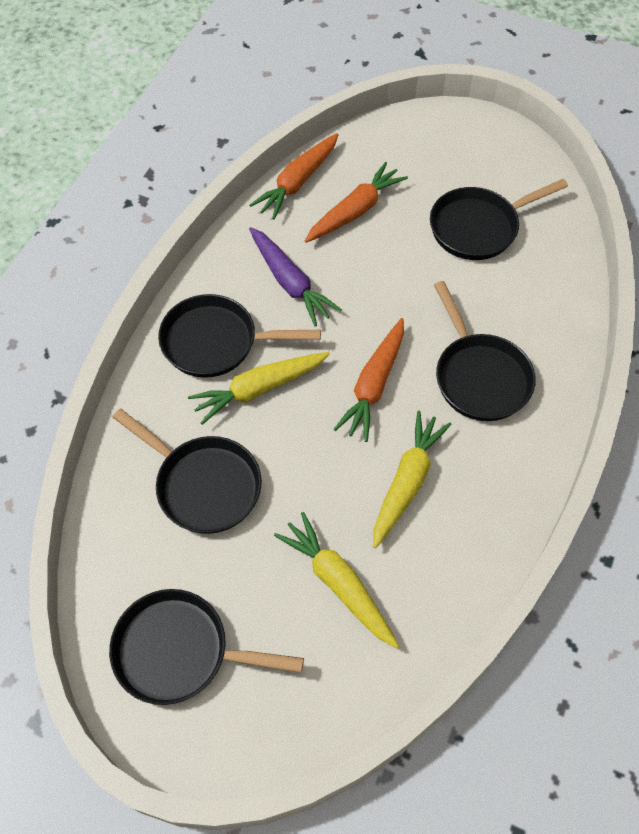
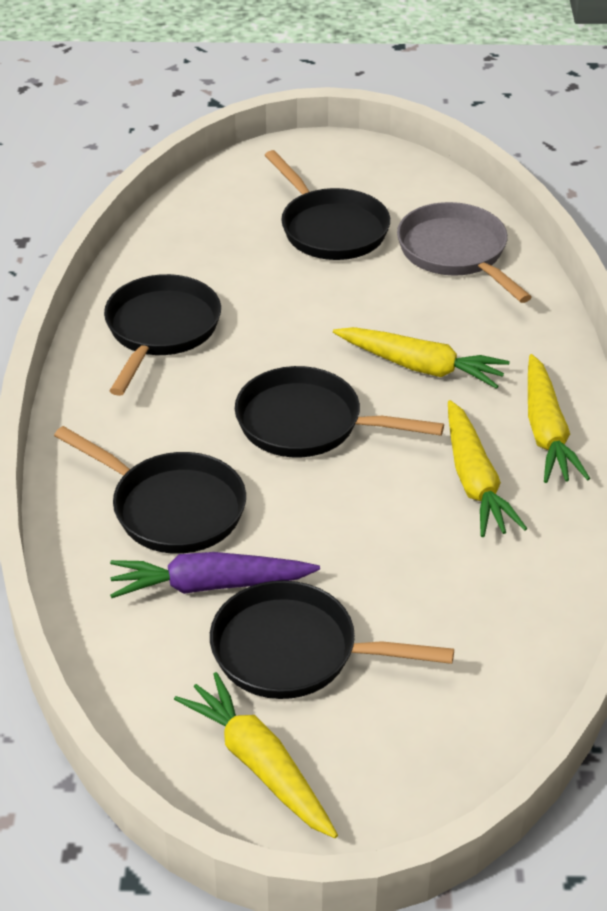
grey pan: 0 -> 1
orange carrot: 3 -> 0
yellow carrot: 3 -> 4

